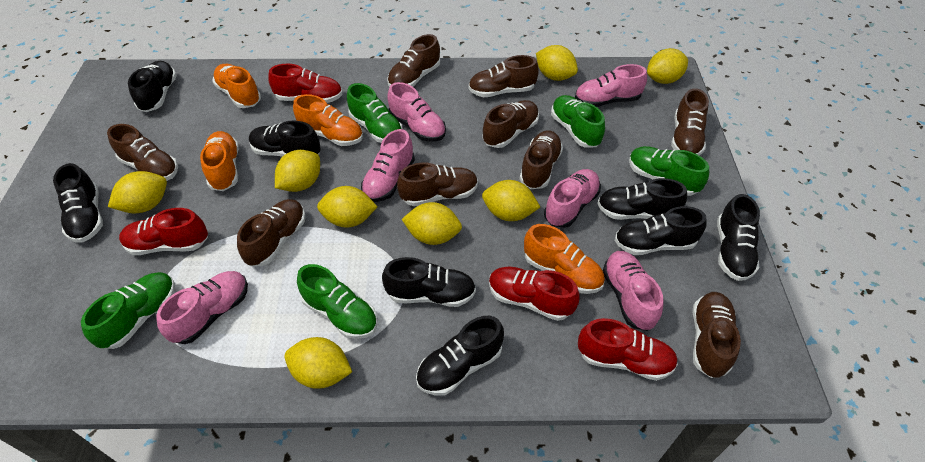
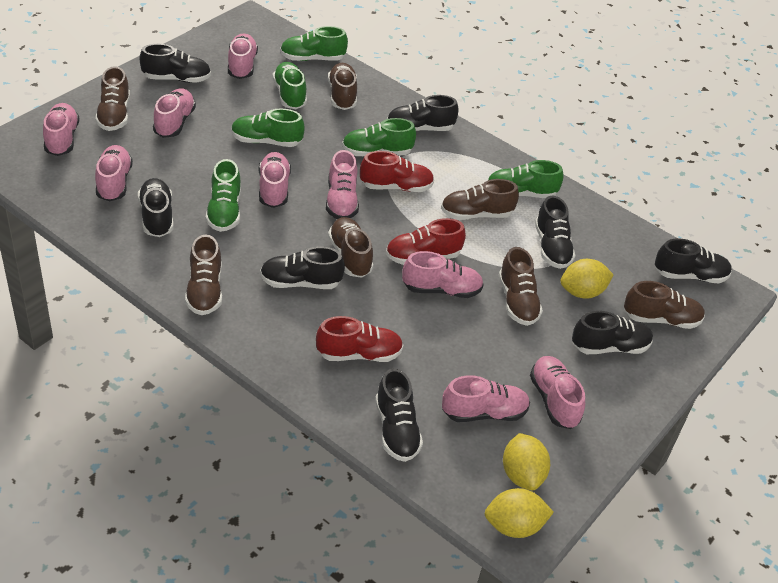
brown shoe: 9 -> 7
green shoe: 5 -> 6
orange shoe: 4 -> 0
pink shoe: 6 -> 9
red shoe: 4 -> 3
yellow lemon: 8 -> 3

